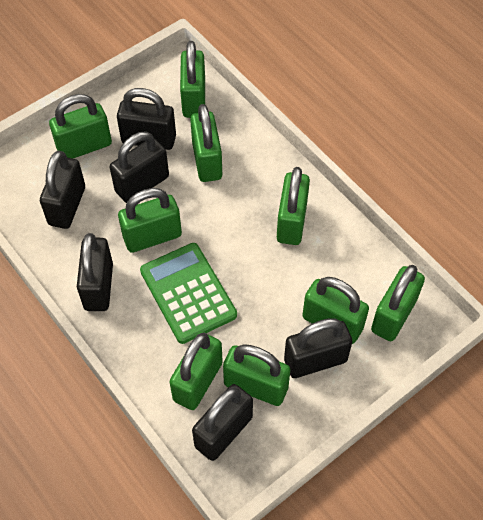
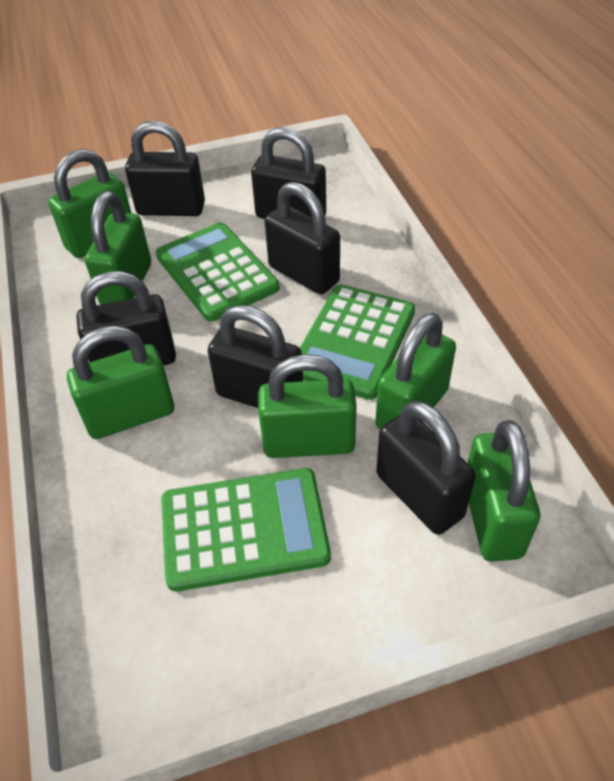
green calculator: 1 -> 3
green padlock: 9 -> 6

